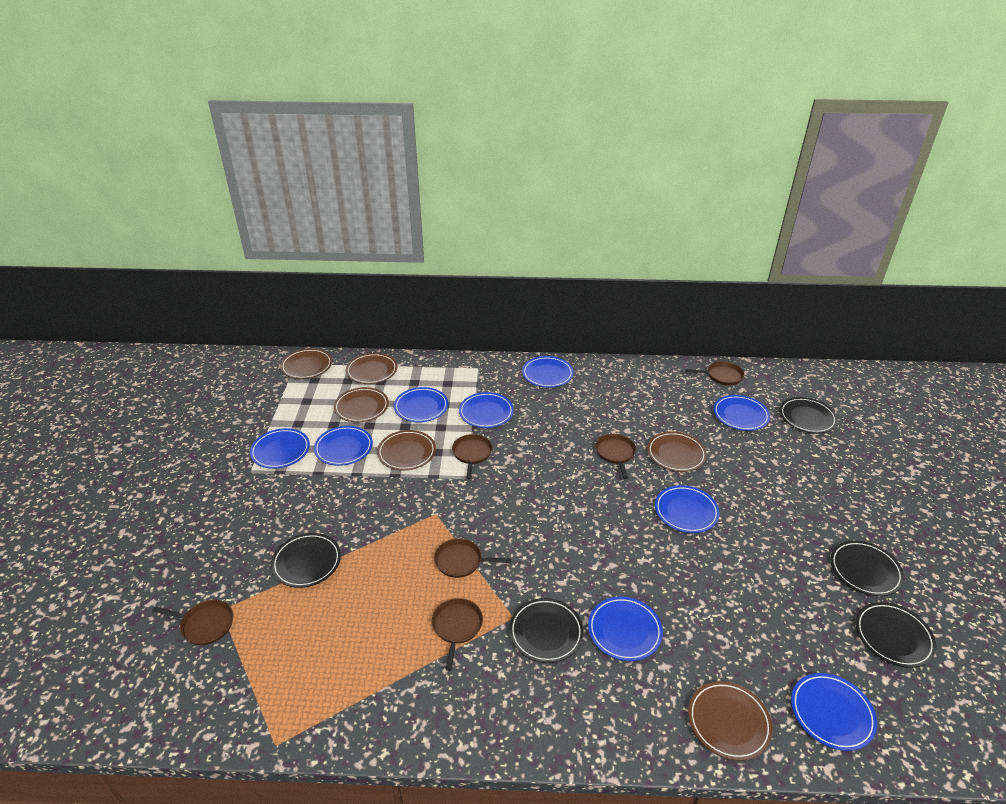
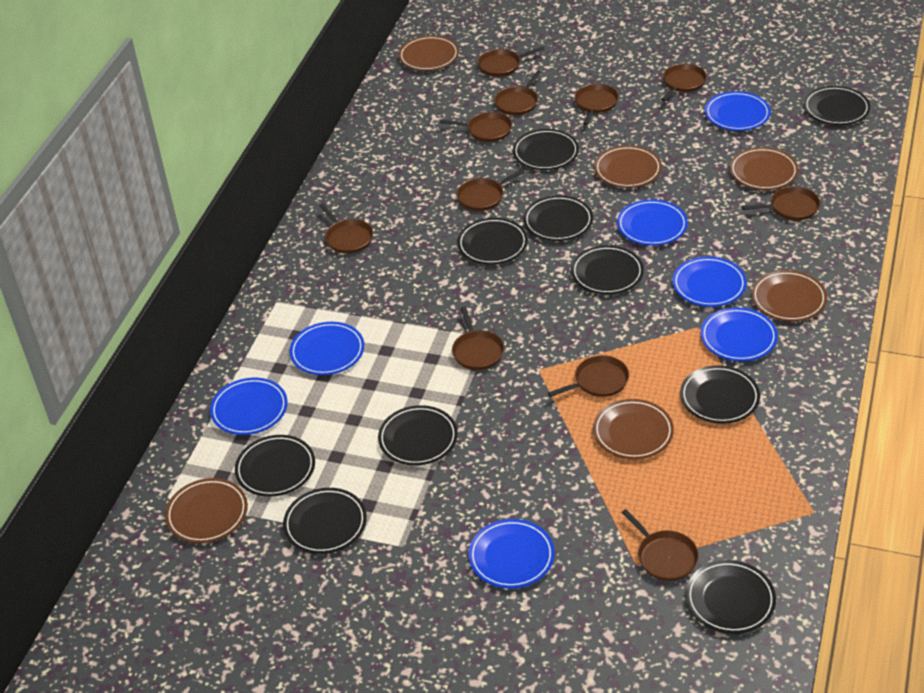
black plate: 5 -> 10
blue plate: 9 -> 7
brown pan: 6 -> 11

